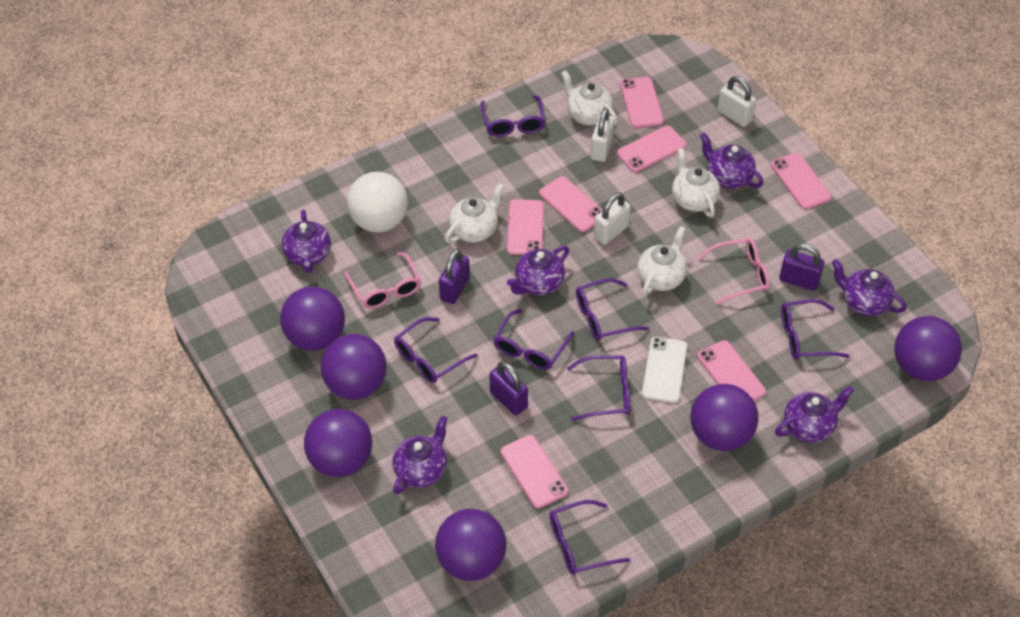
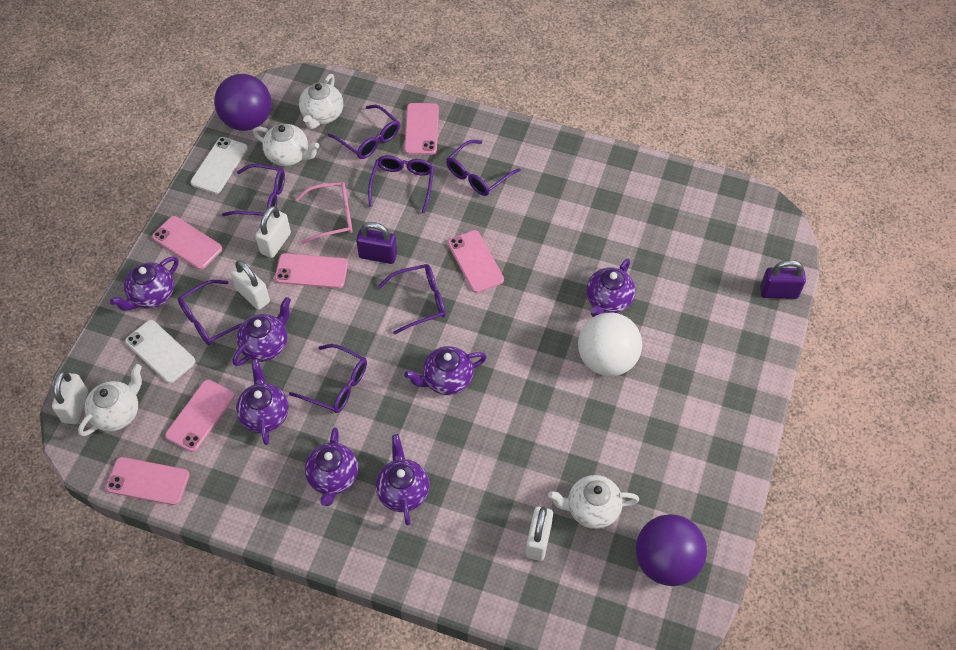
pink glasses: 2 -> 1
pink phone: 7 -> 6
purple ball: 6 -> 2
purple padlock: 3 -> 2
purple teapot: 6 -> 7
white padlock: 3 -> 4
white phone: 1 -> 2

